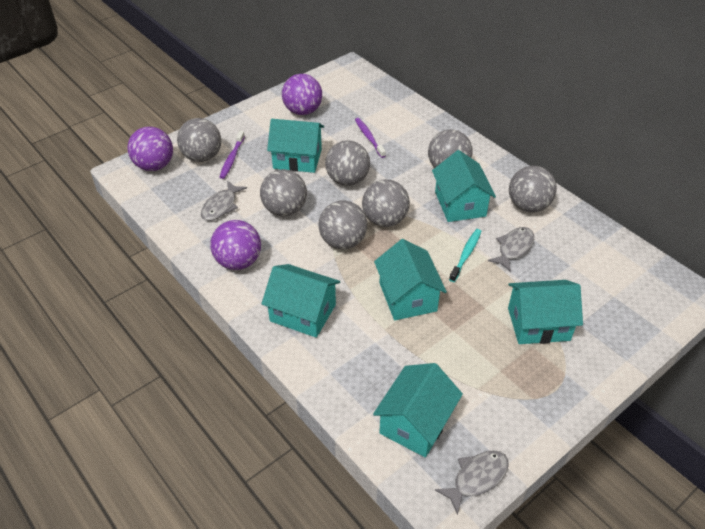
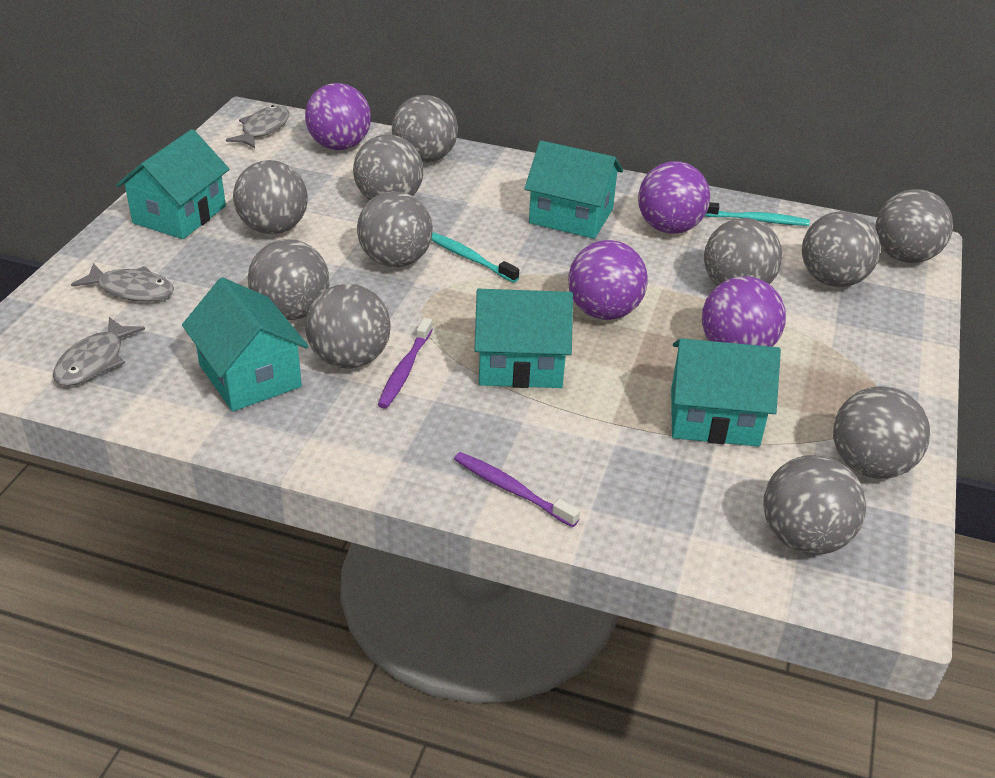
grey ball: 7 -> 11
purple ball: 3 -> 4
turquoise house: 6 -> 5
turquoise toothbrush: 1 -> 2

